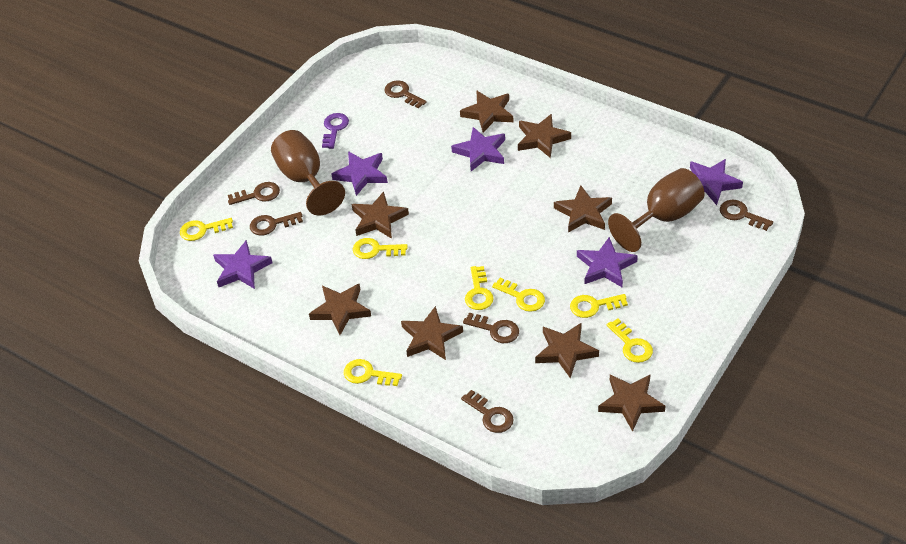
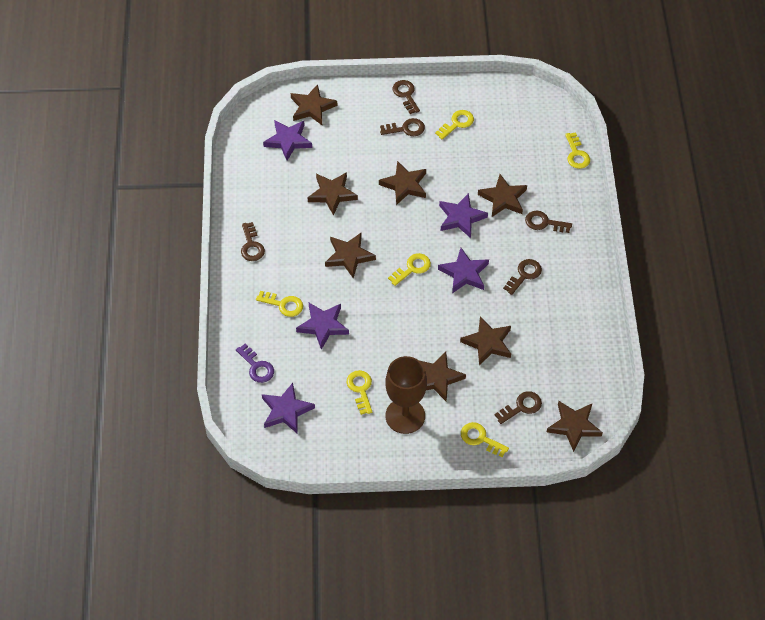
brown goblet: 2 -> 1
yellow key: 7 -> 6

